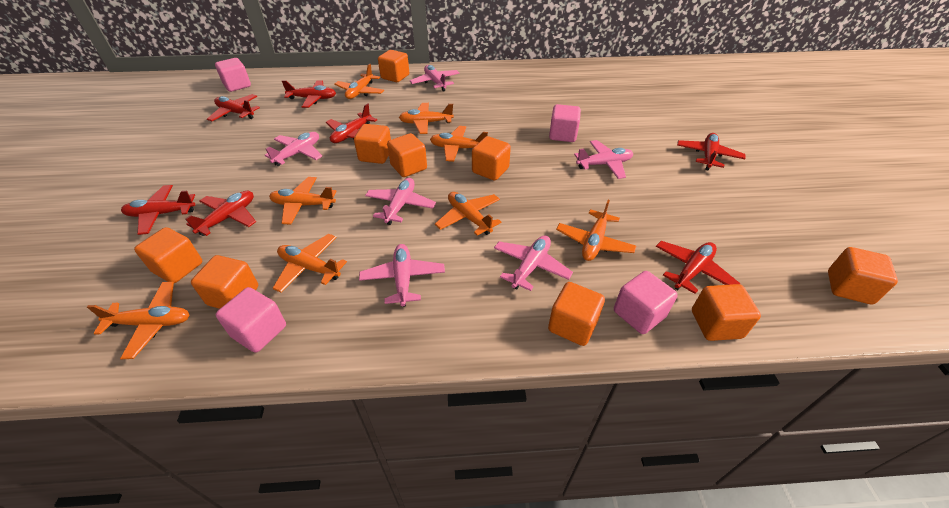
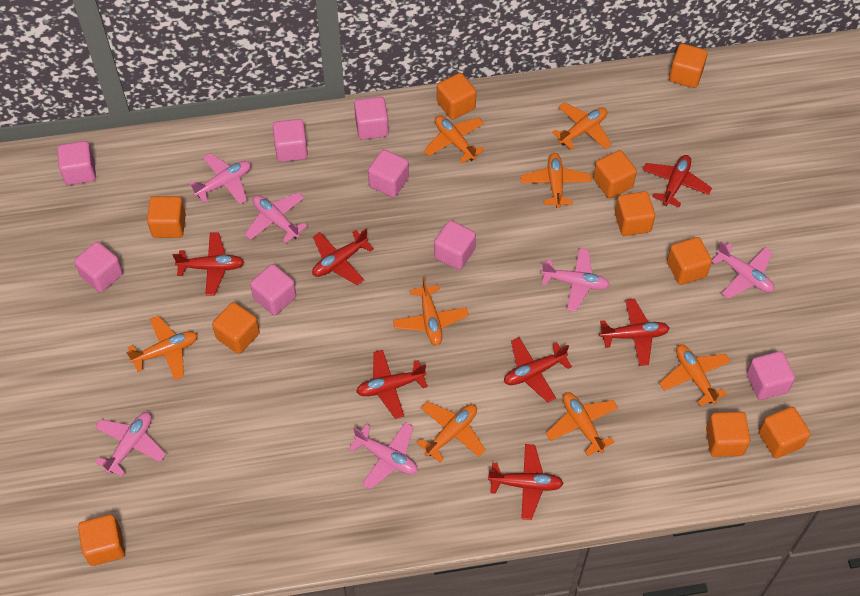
orange cube: 9 -> 10
pink cube: 4 -> 8

